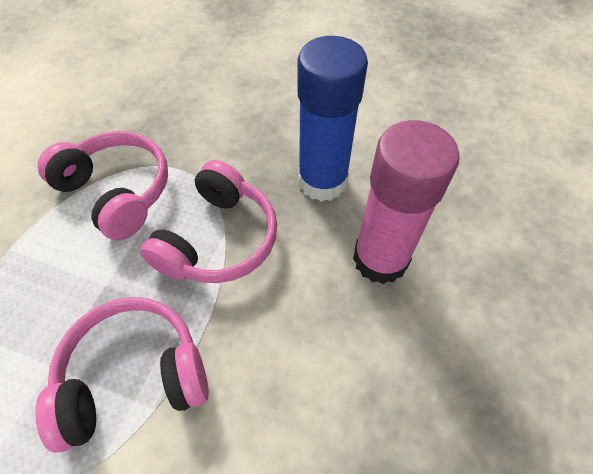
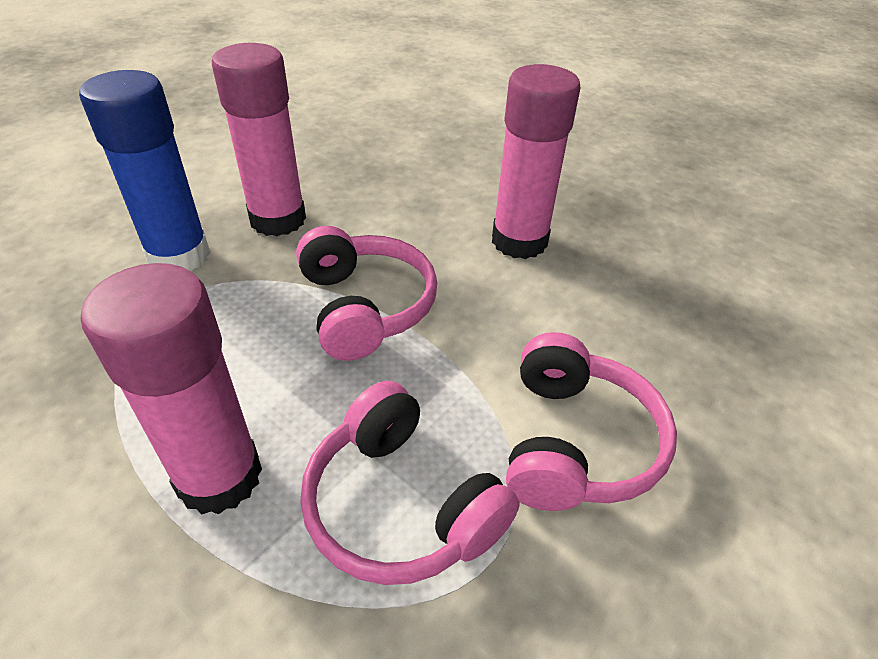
pink glue stick: 1 -> 3

